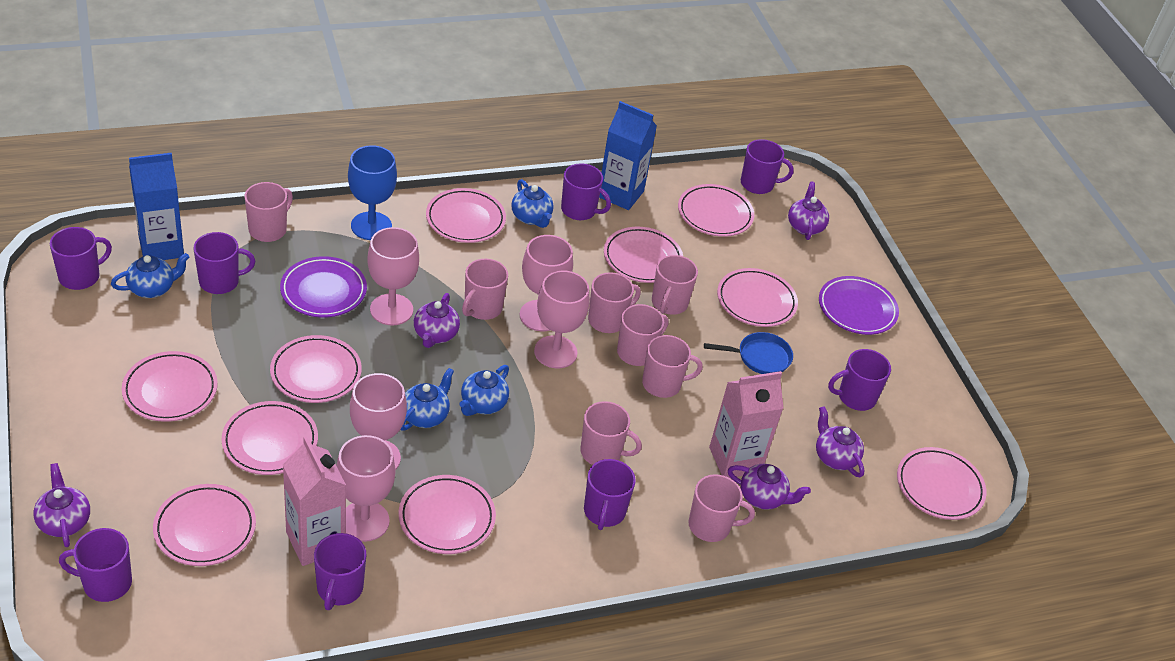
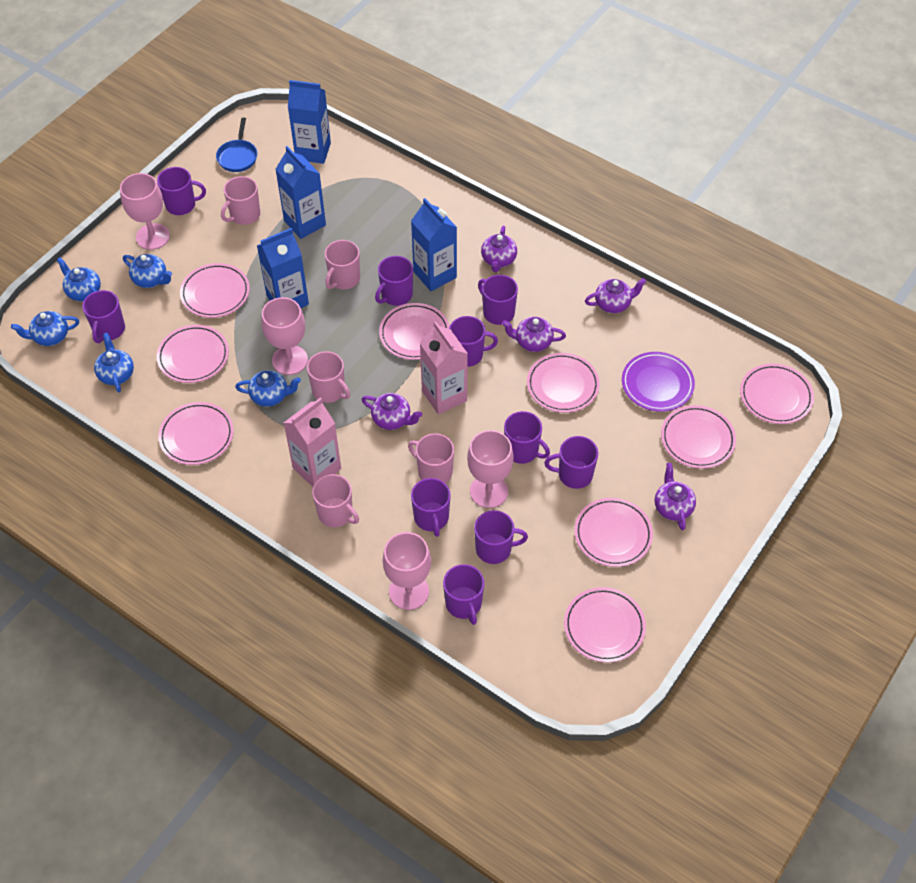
blue carton: 2 -> 4
blue goblet: 1 -> 0
blue teapot: 4 -> 5
pink goblet: 5 -> 4
pink mug: 8 -> 5
pink plate: 10 -> 9
purple mug: 8 -> 10
purple plate: 2 -> 1

